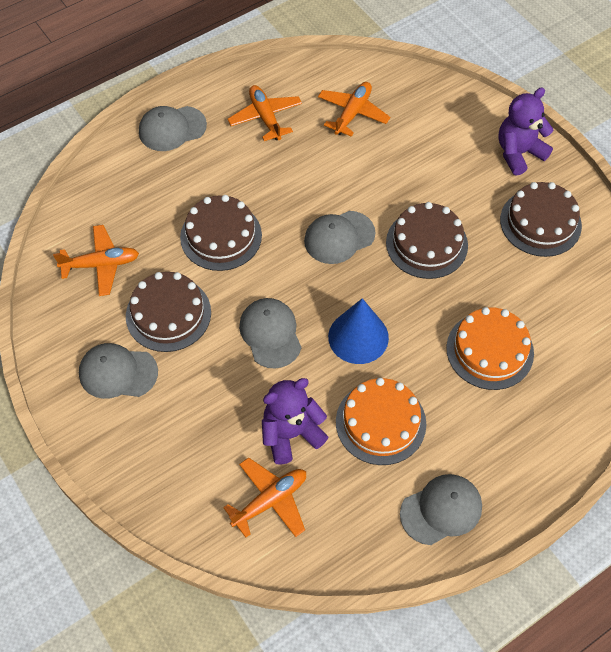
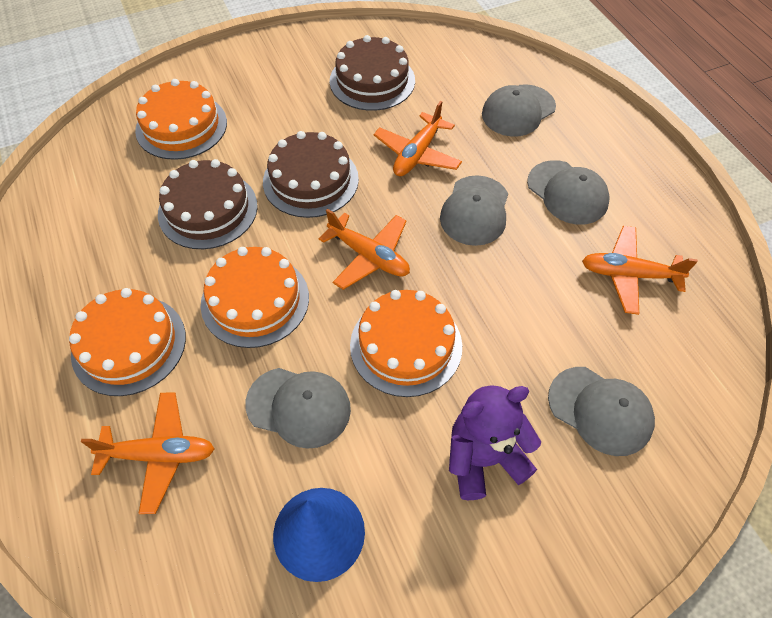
brown cake: 4 -> 3
orange cake: 2 -> 4
purple teddy bear: 2 -> 1

